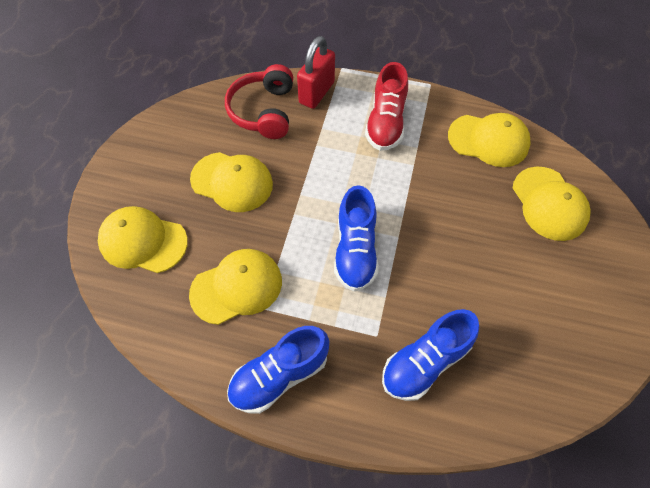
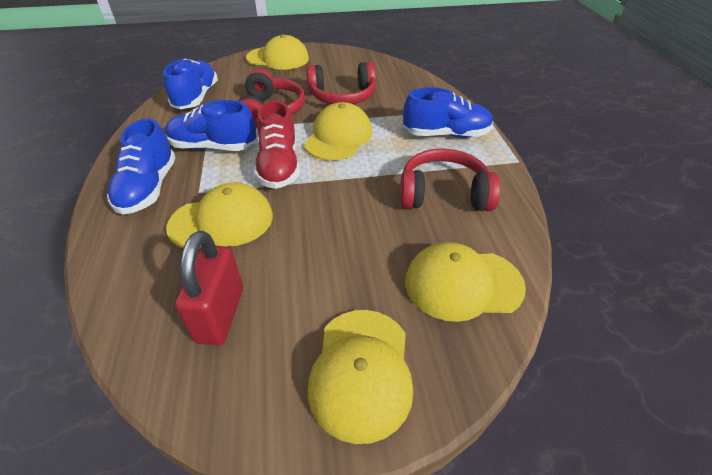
blue shoe: 3 -> 4
red headphones: 1 -> 3

